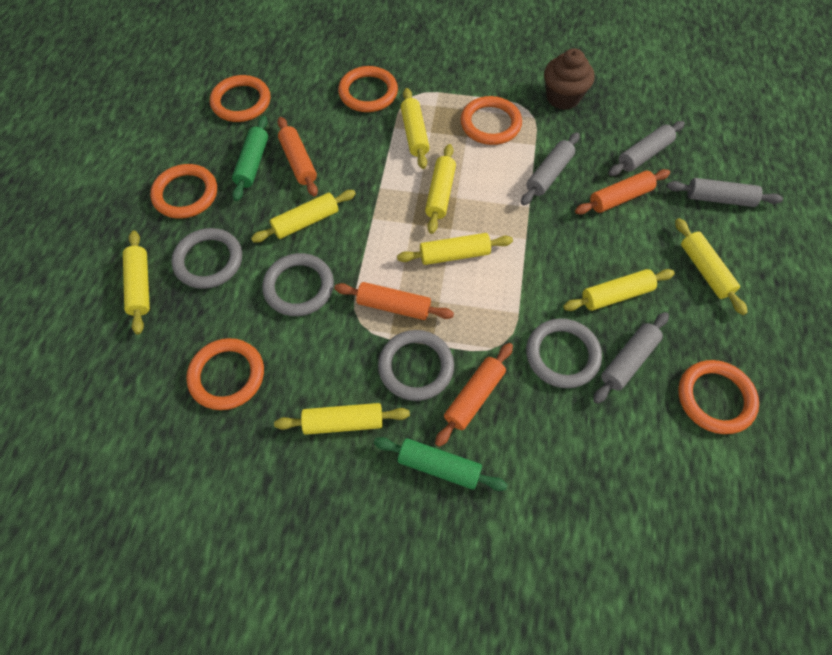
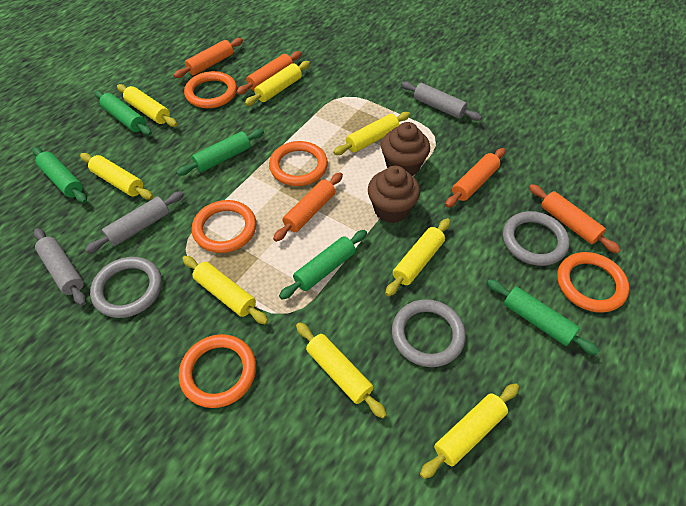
brown cupcake: 1 -> 2
green rolling pin: 2 -> 5
grey ring: 4 -> 3
grey rolling pin: 4 -> 3
orange ring: 6 -> 5
orange rolling pin: 4 -> 5

